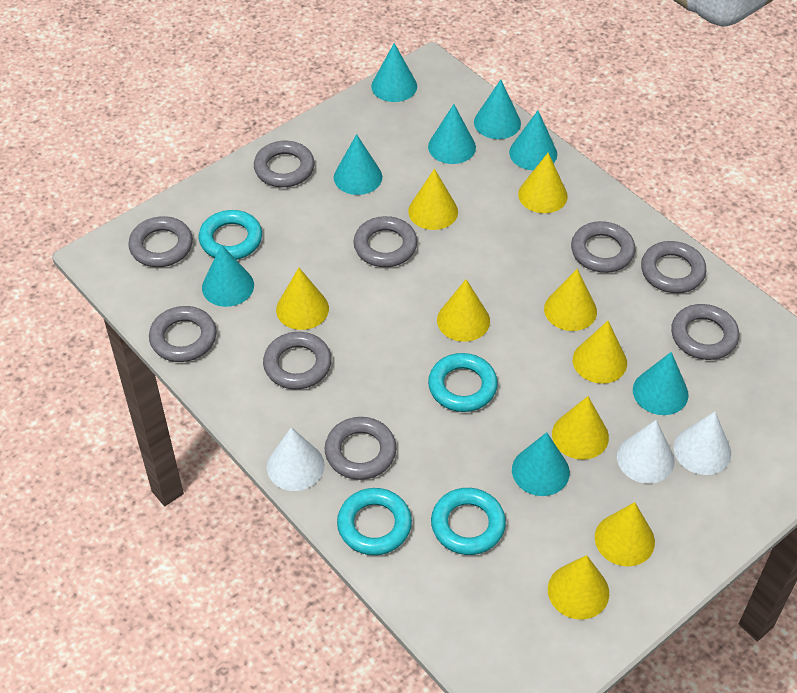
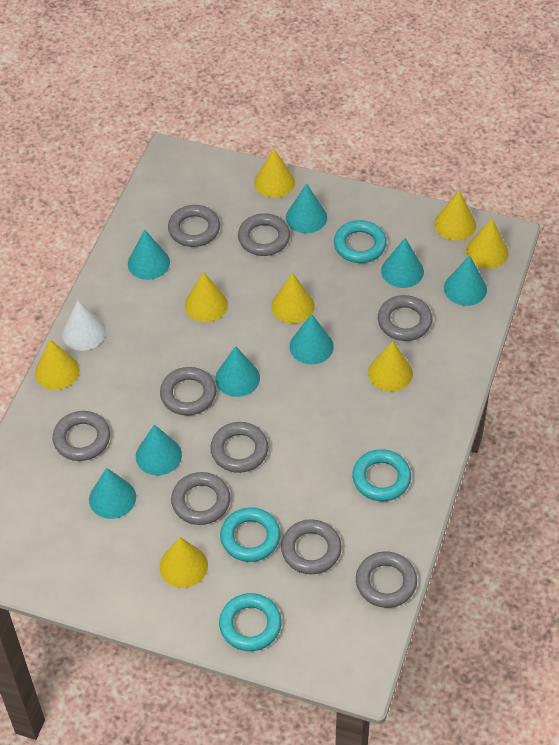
white cone: 3 -> 1
yellow cone: 9 -> 8

